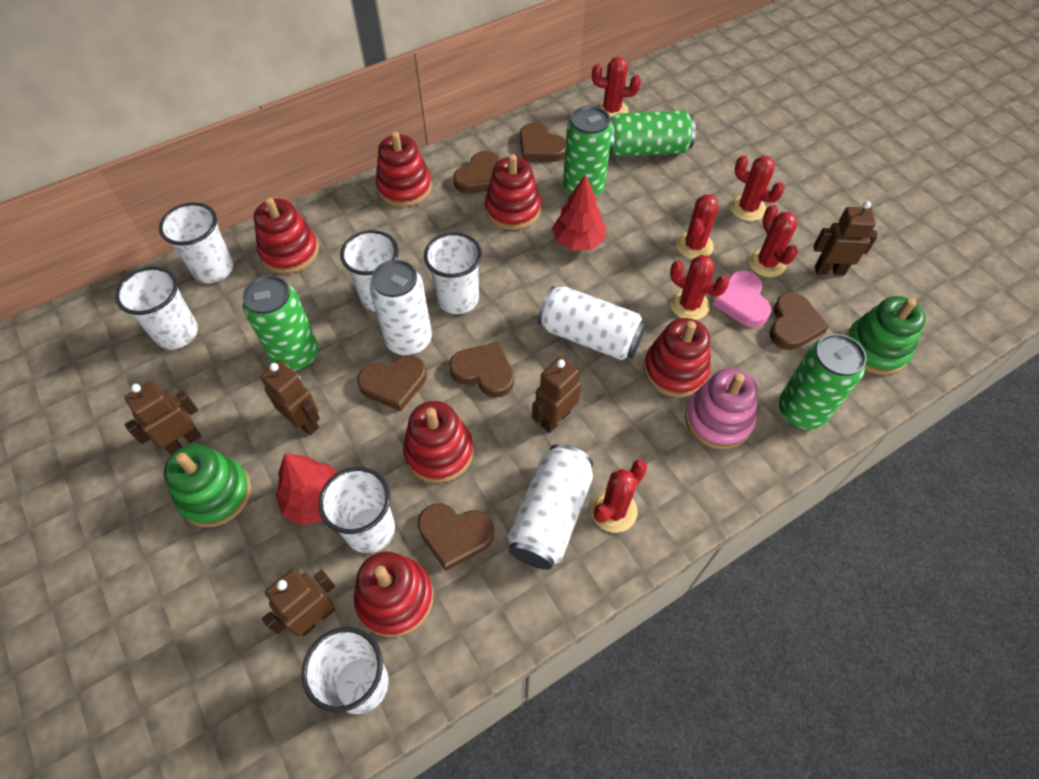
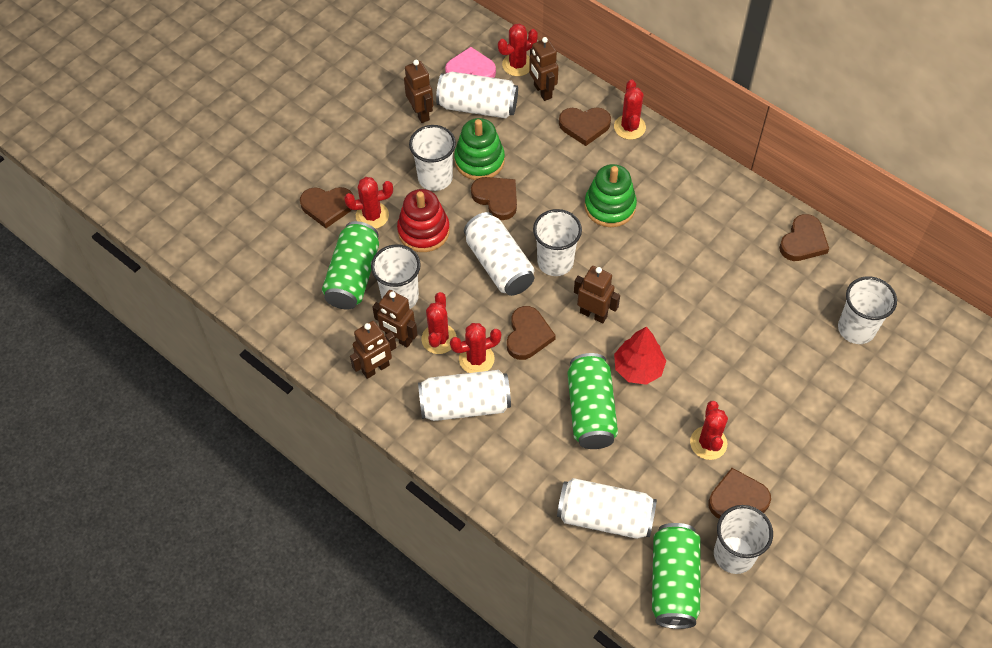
green can: 4 -> 3
pink stacking toy: 1 -> 0
red stacking toy: 6 -> 1
red tree: 2 -> 1
white can: 3 -> 4
white cup: 6 -> 5

